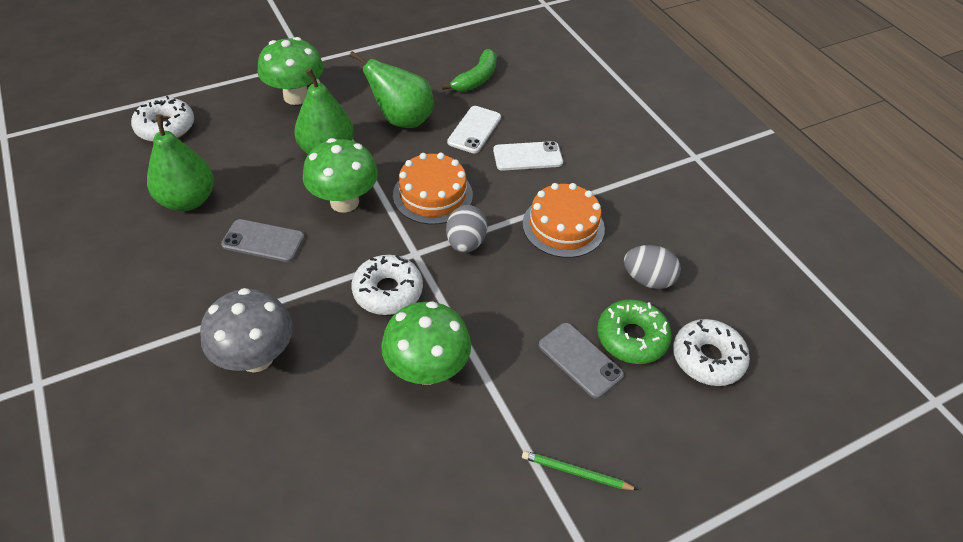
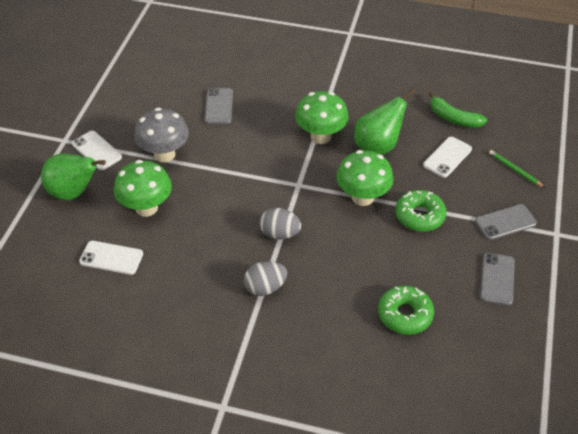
green donut: 1 -> 2
green pear: 3 -> 2
grey phone: 2 -> 3
orange cake: 2 -> 0
white donut: 3 -> 0
white phone: 2 -> 3

